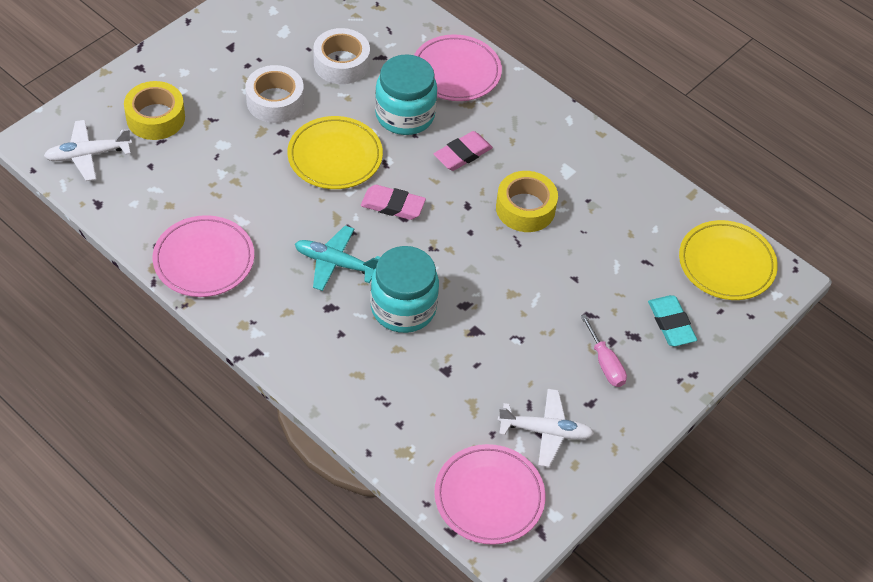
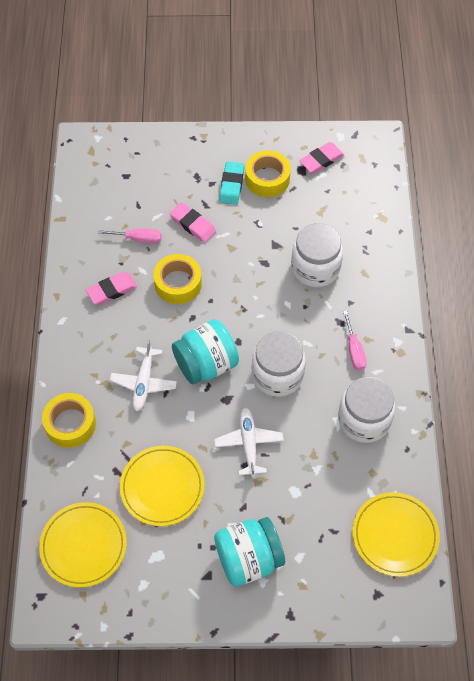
pink eraser: 2 -> 3
pink plate: 3 -> 0
pink screwdriver: 1 -> 2
turquoise plane: 1 -> 0
white jar: 0 -> 3
white tape: 2 -> 0
yellow plate: 2 -> 3
yellow tape: 2 -> 3

